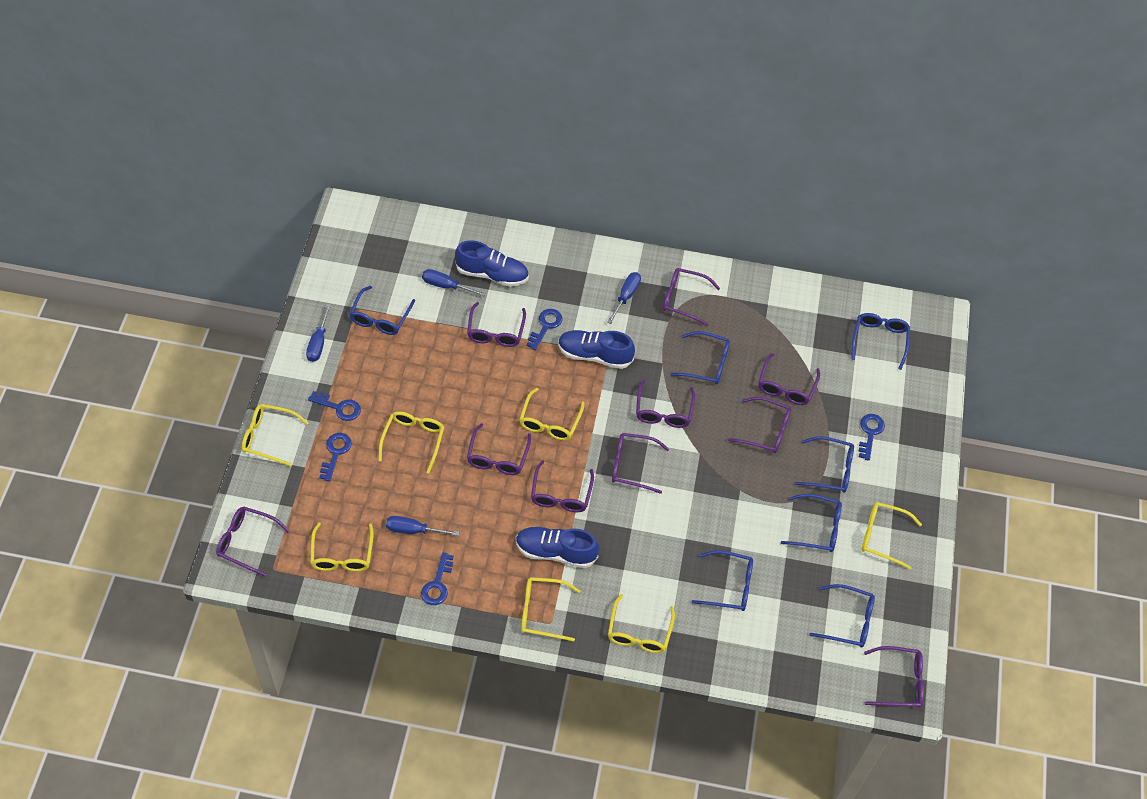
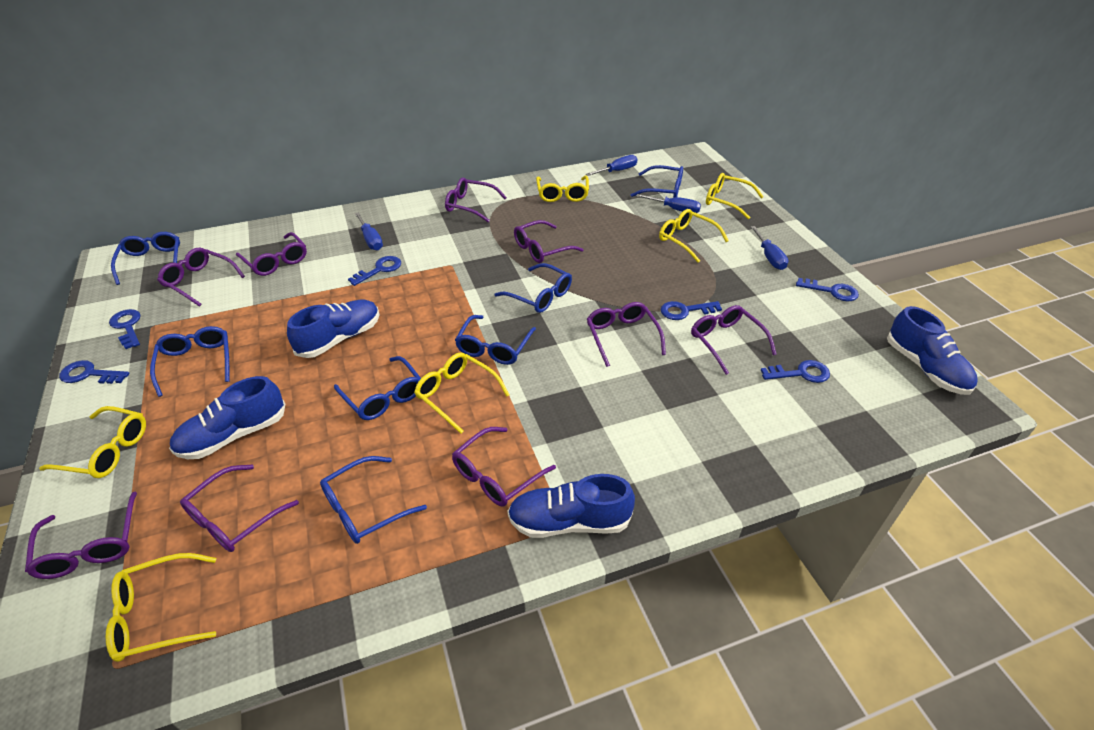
blue key: 5 -> 6
blue shoe: 3 -> 4
purple glasses: 10 -> 9
yellow glasses: 7 -> 6

